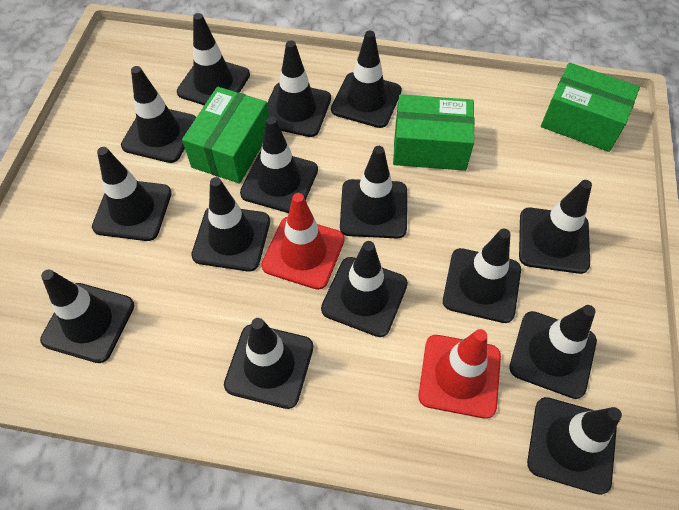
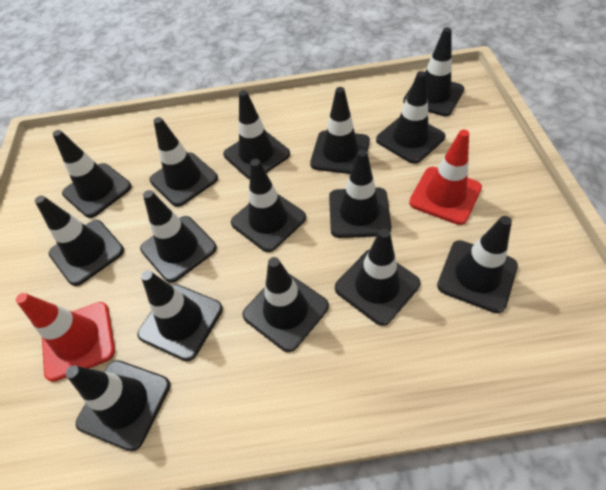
green box: 3 -> 0

